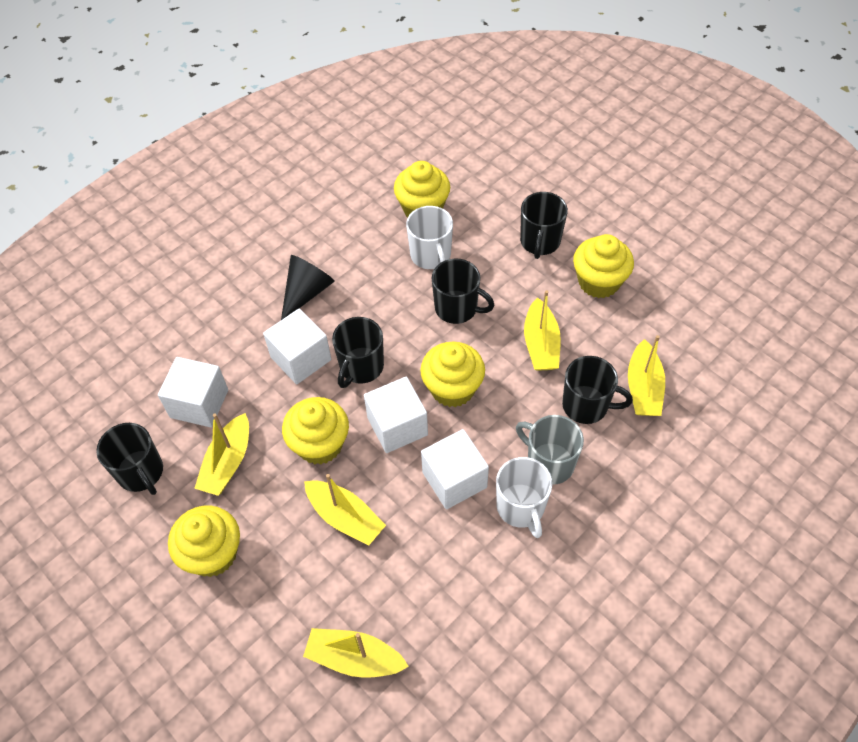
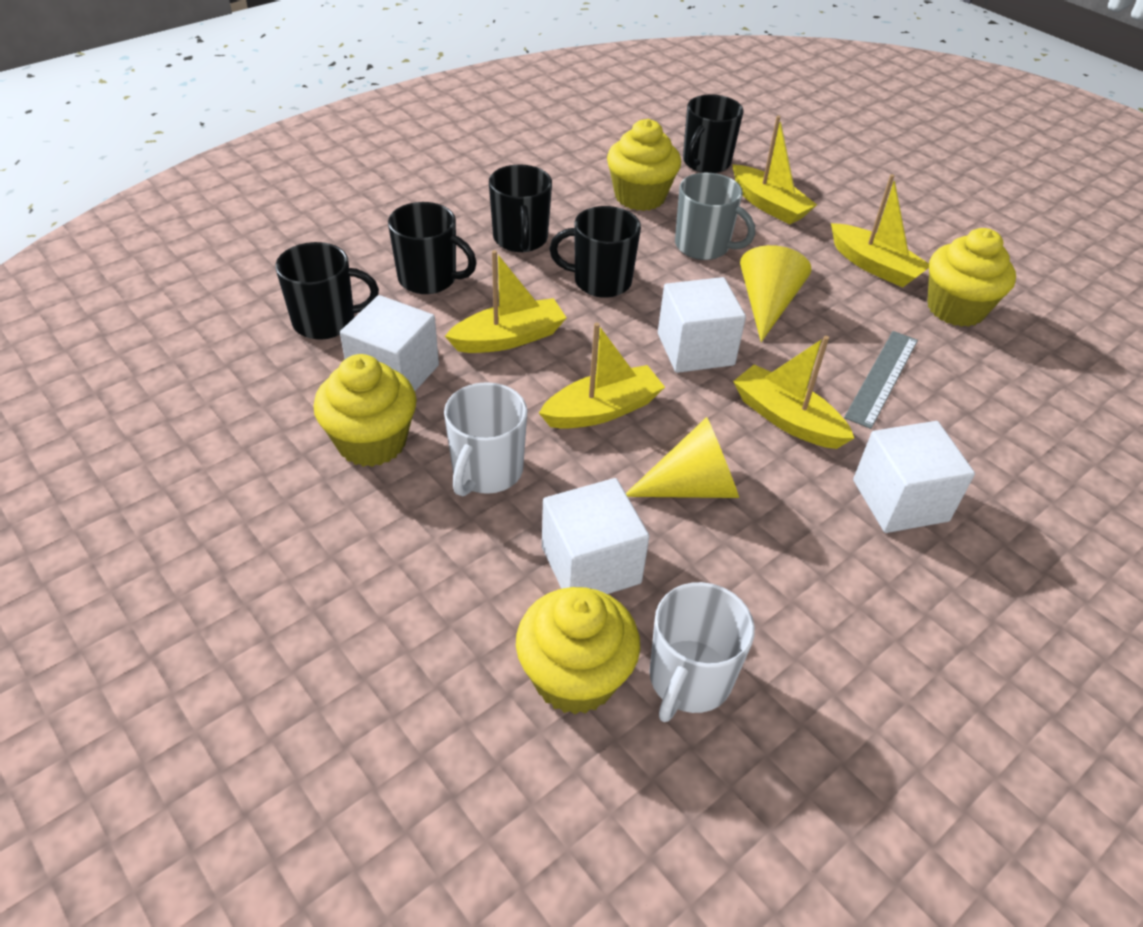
black cone: 1 -> 0
grey ruler: 0 -> 1
yellow cone: 0 -> 2
yellow cupcake: 5 -> 4

